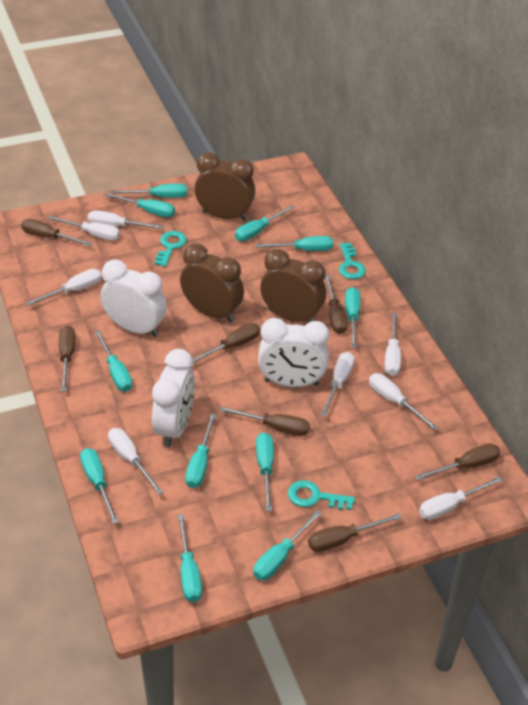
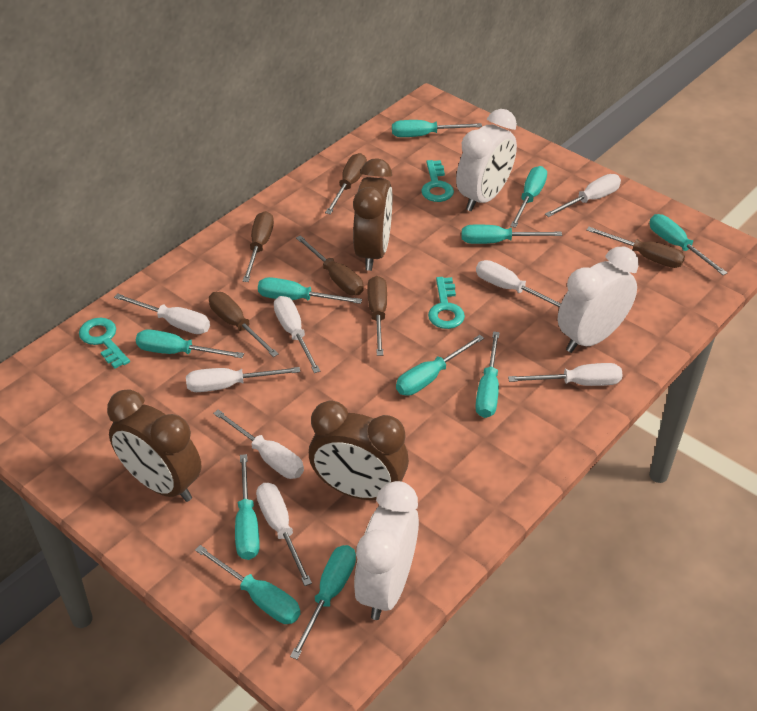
brown screwdriver: 7 -> 6

